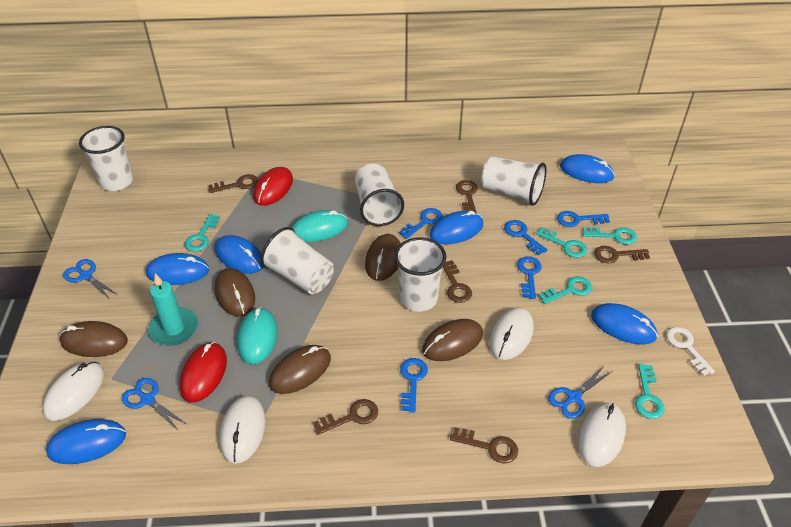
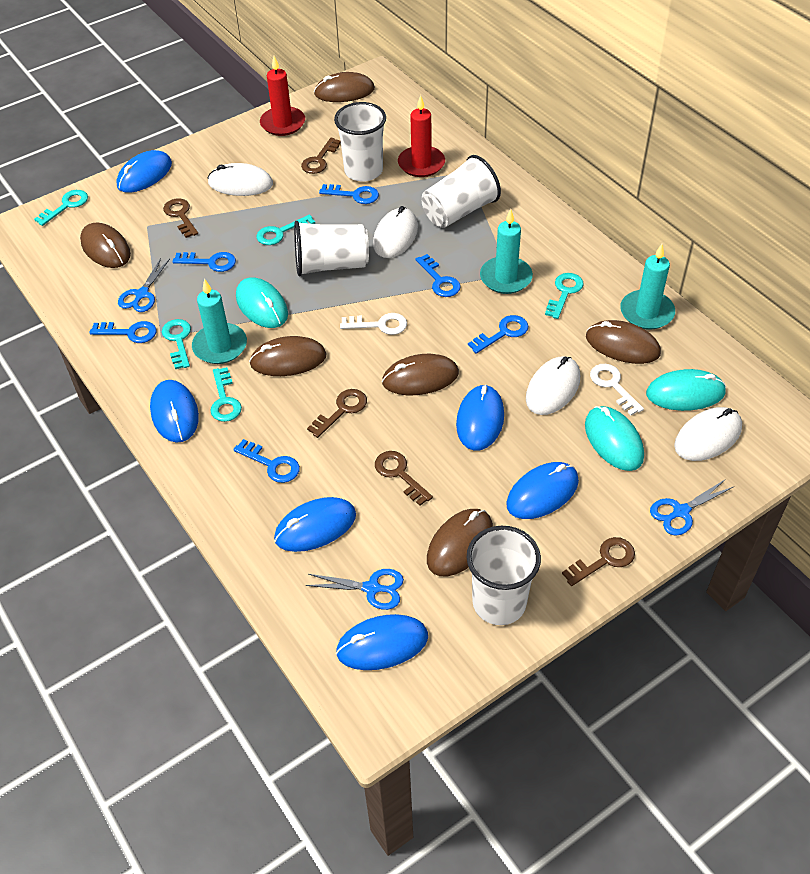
blue key: 5 -> 6
brown key: 6 -> 5
brown mouse: 5 -> 6
red candle: 0 -> 2
red mouse: 2 -> 0
turquoise candle: 1 -> 3
turquoise mouse: 2 -> 3
white cup: 5 -> 4
white key: 1 -> 2

